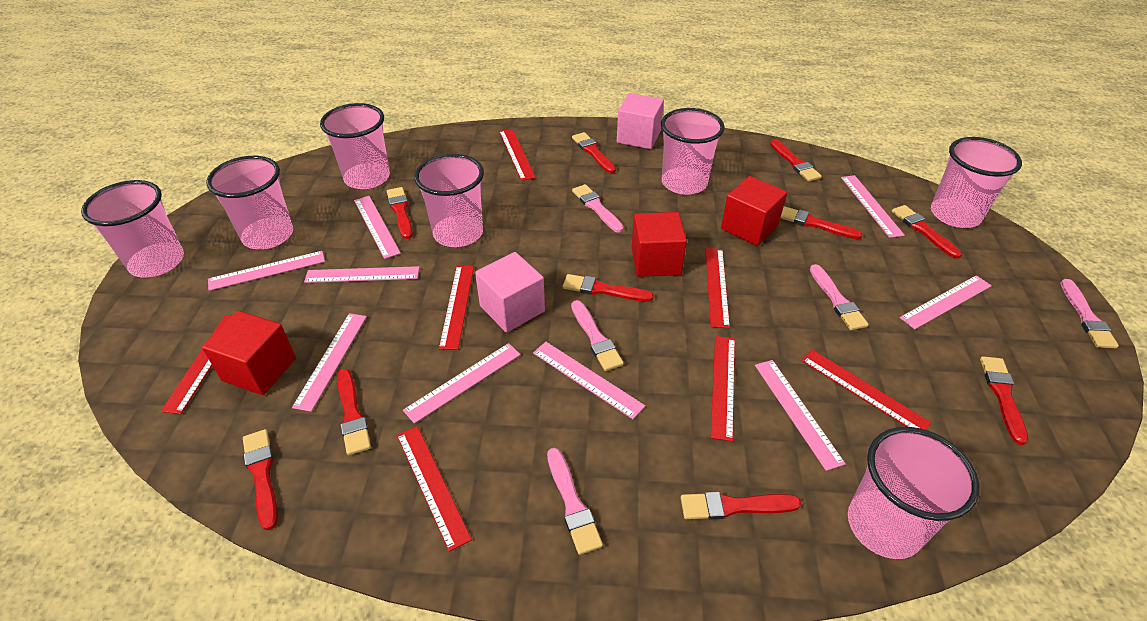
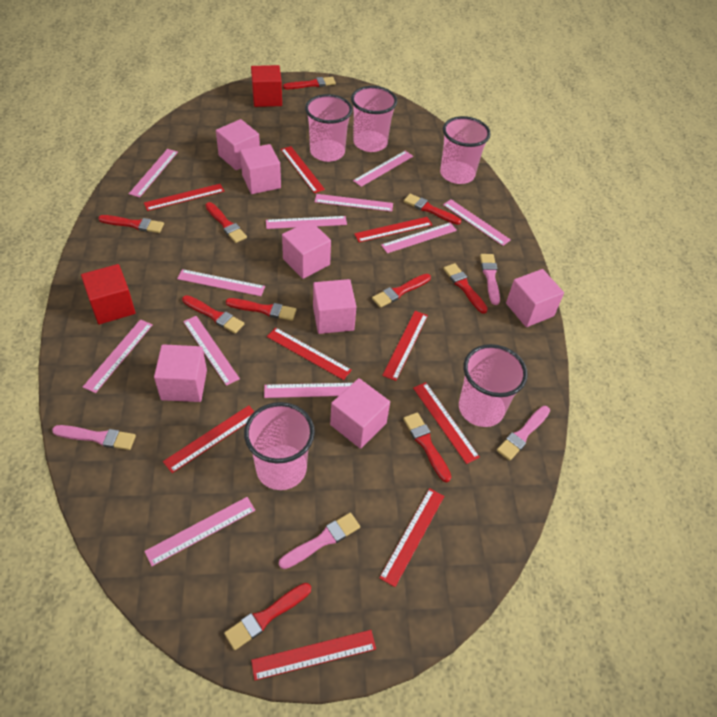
pink brush: 5 -> 4
pink cube: 2 -> 7
pink cup: 7 -> 5
pink ruler: 9 -> 11
red cube: 3 -> 2
red ruler: 7 -> 9

